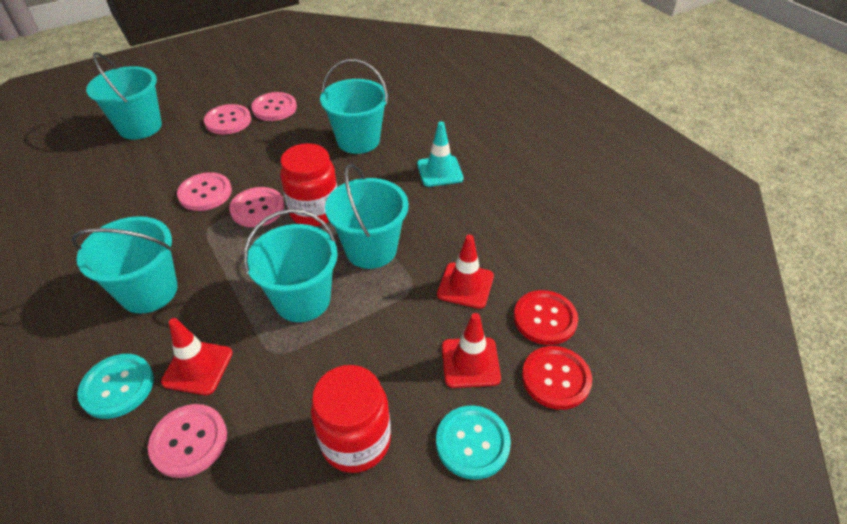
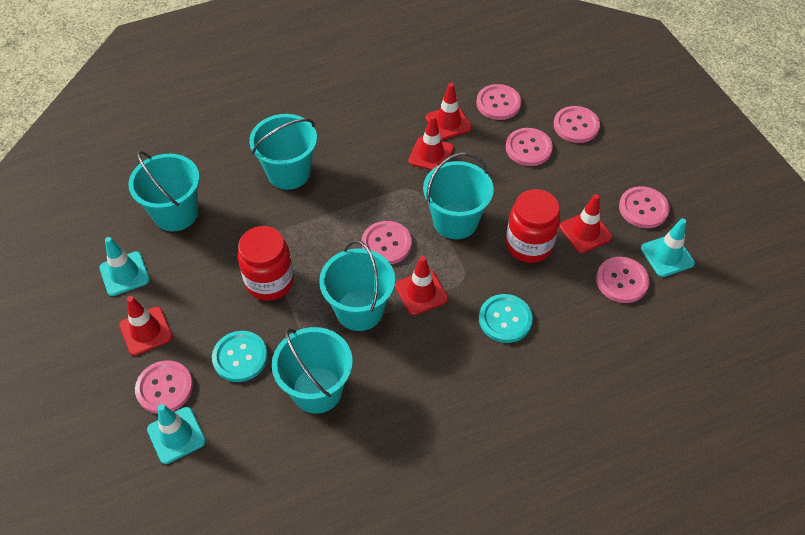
pink button: 5 -> 7
red button: 2 -> 0
red traffic cone: 3 -> 5
turquoise traffic cone: 1 -> 3

